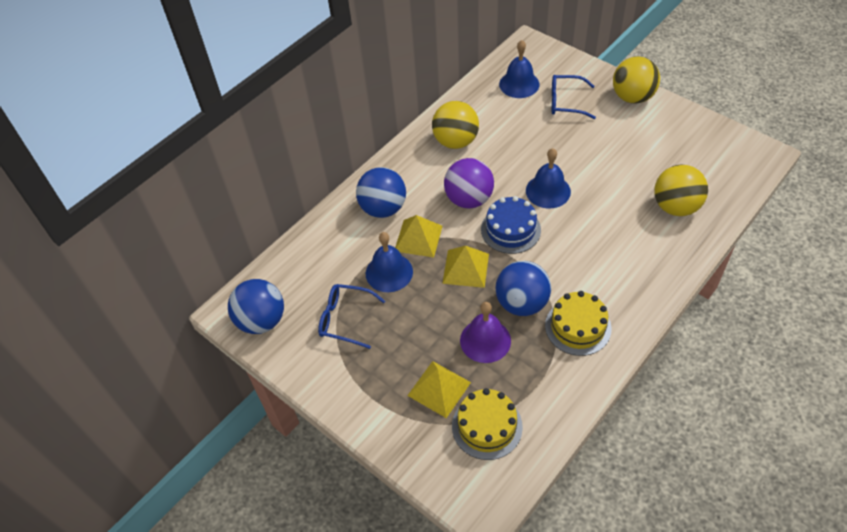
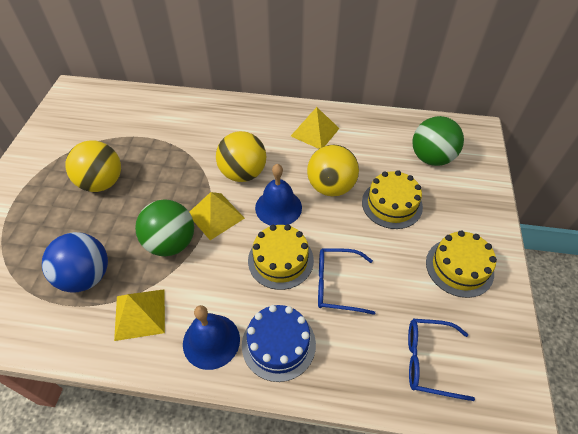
blue ball: 3 -> 1
blue bell: 3 -> 2
green ball: 0 -> 2
purple ball: 1 -> 0
purple bell: 1 -> 0
yellow cake: 2 -> 3

